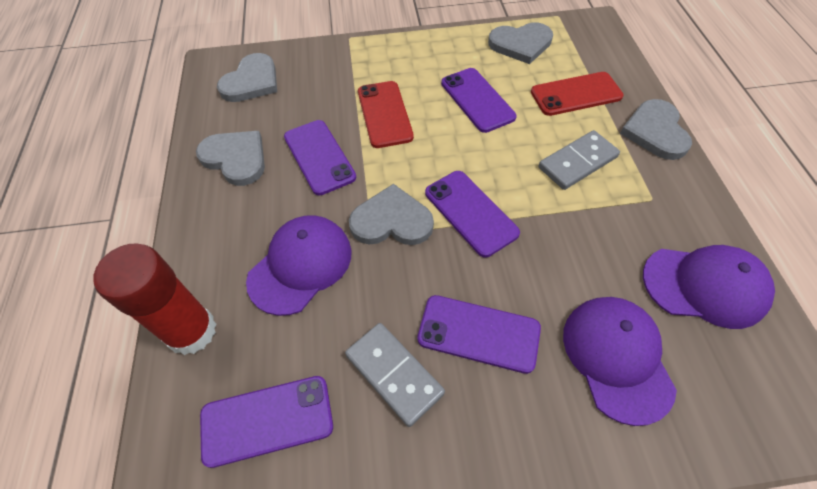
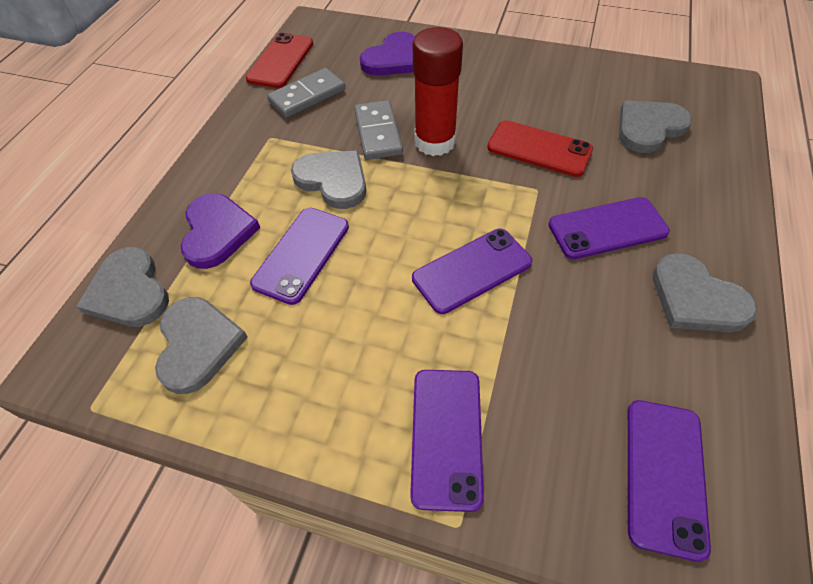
purple cap: 3 -> 0
purple heart: 0 -> 2

